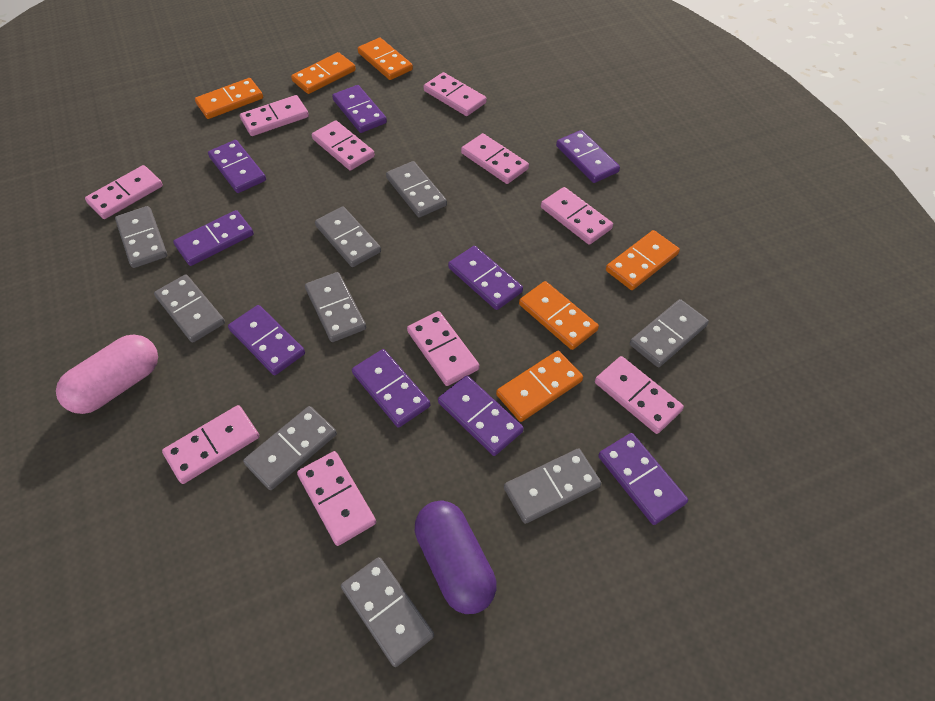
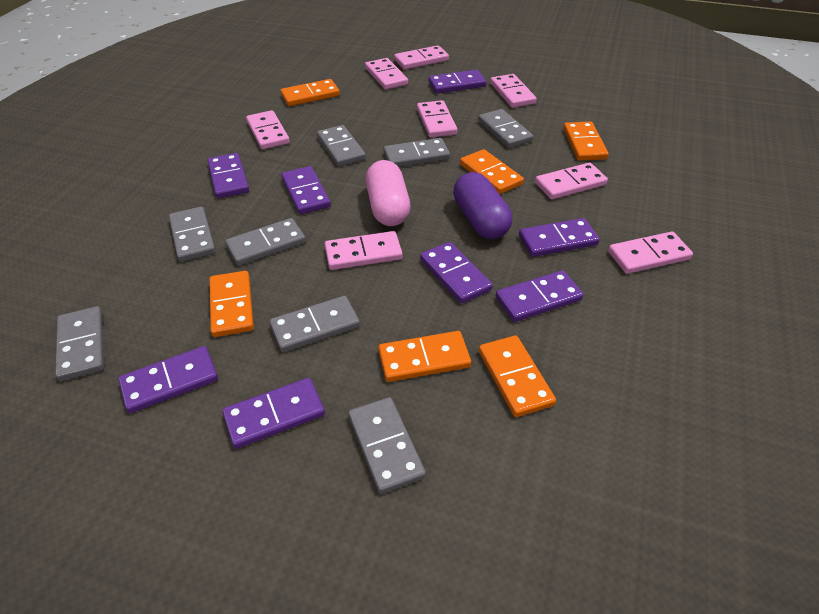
grey domino: 9 -> 8
pink domino: 10 -> 8
purple domino: 9 -> 8

